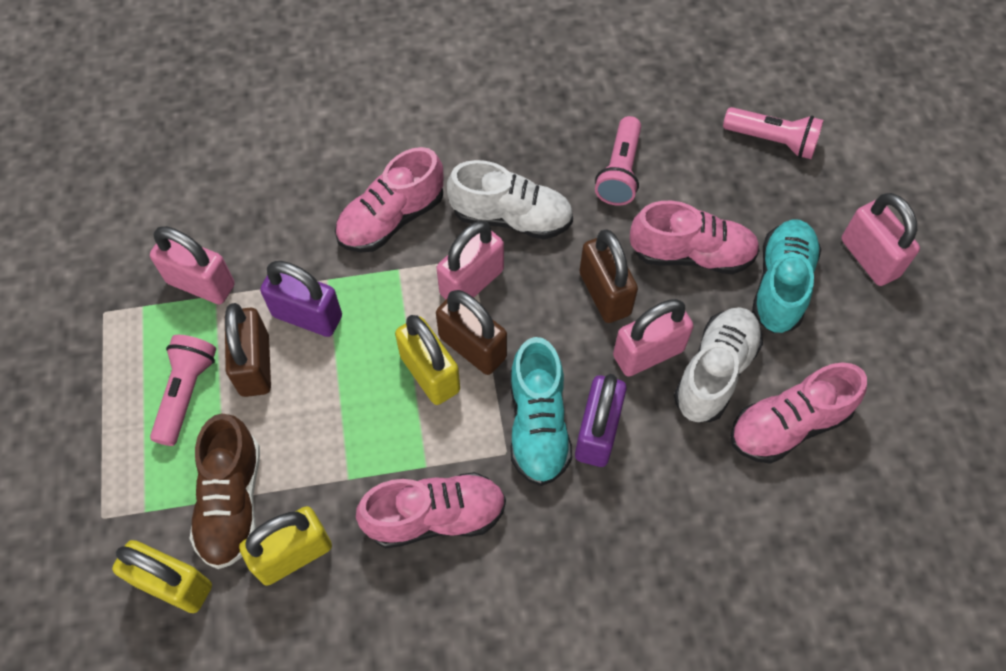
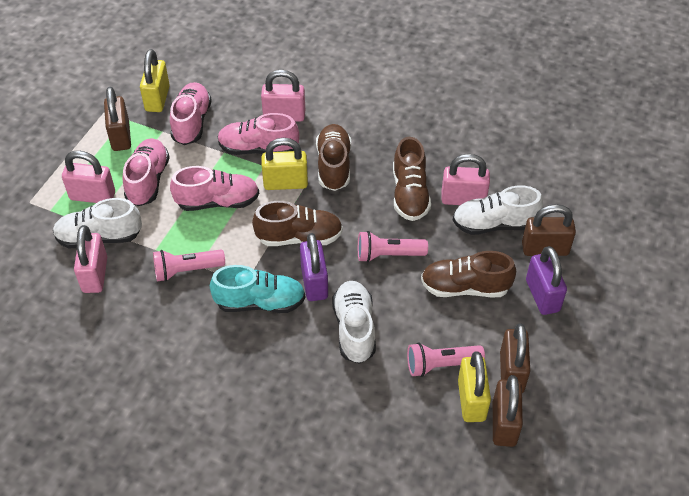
brown padlock: 3 -> 4
brown shoe: 1 -> 4
turquoise shoe: 2 -> 1
white shoe: 2 -> 3

